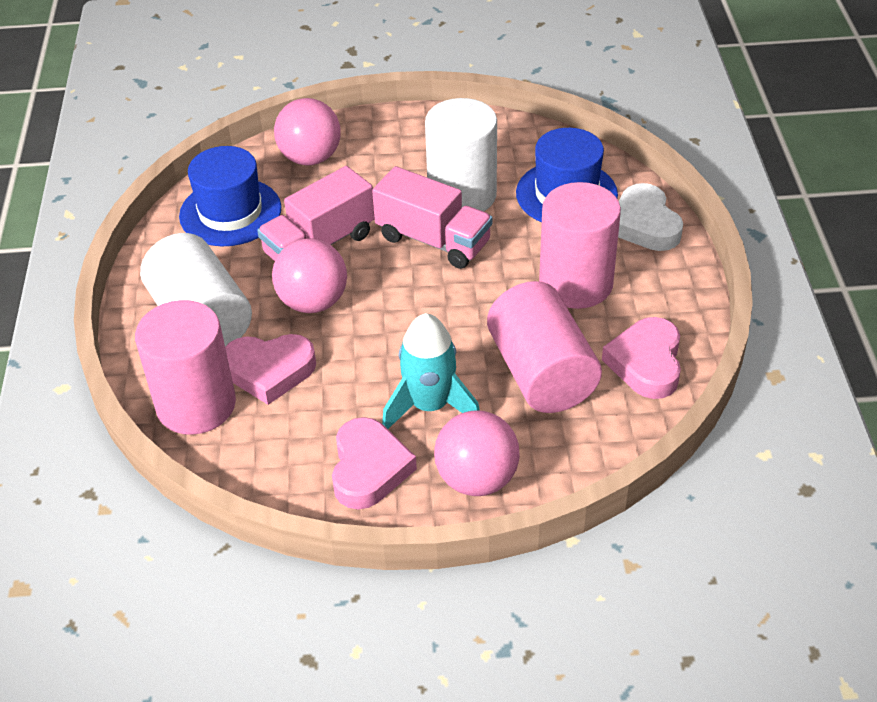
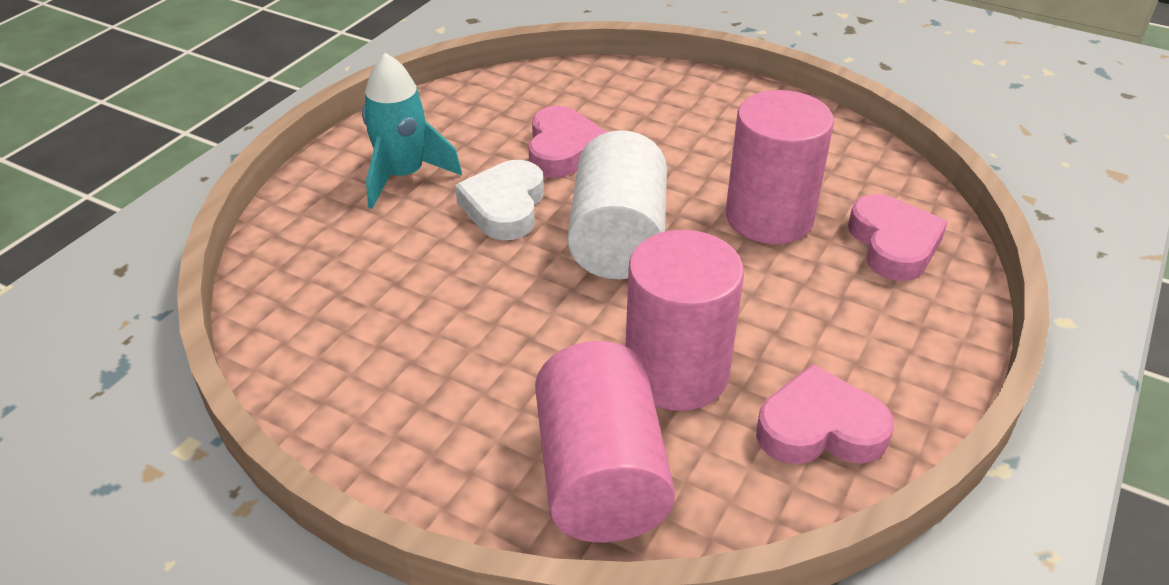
blue hat: 2 -> 0
pink ball: 3 -> 0
pink truck: 2 -> 0
white cylinder: 2 -> 1

